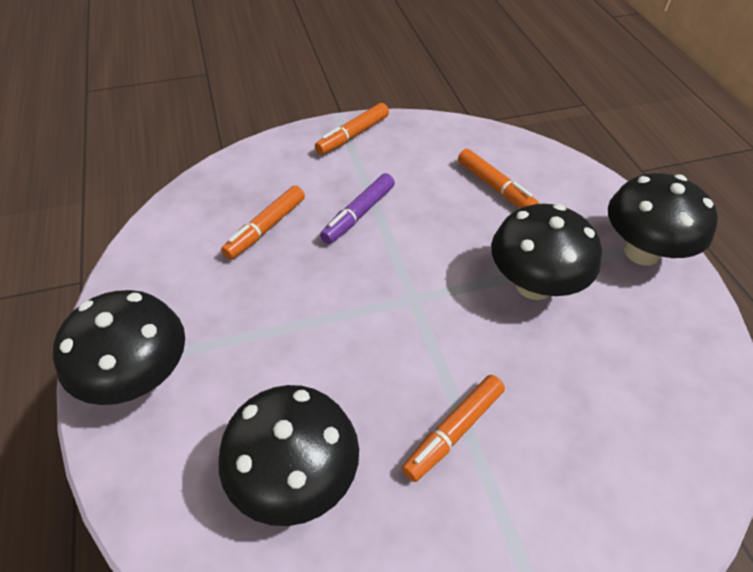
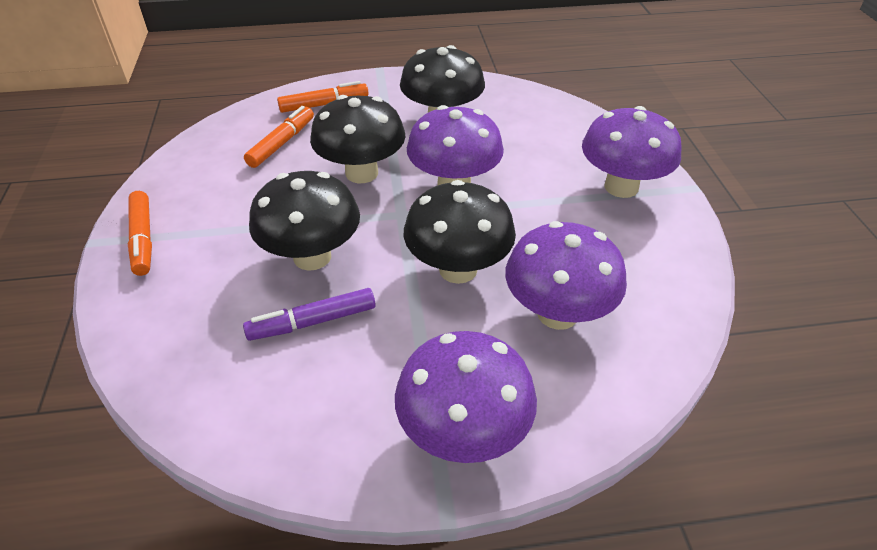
orange marker: 4 -> 3
purple mushroom: 0 -> 4

